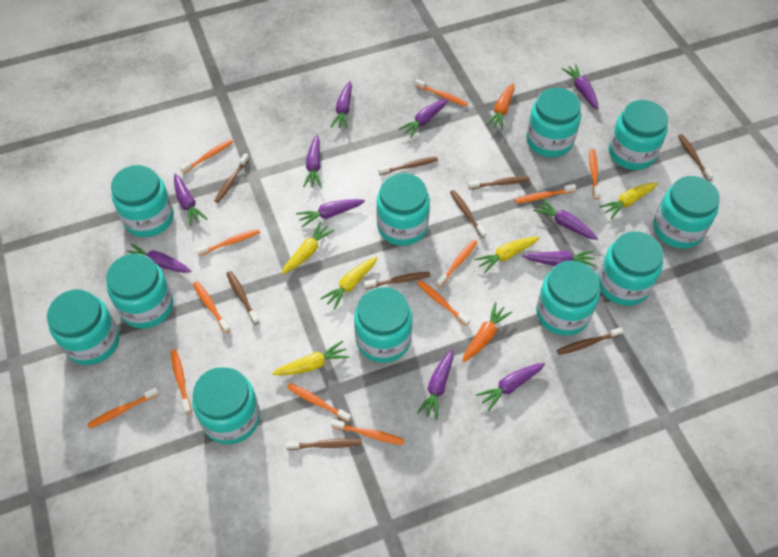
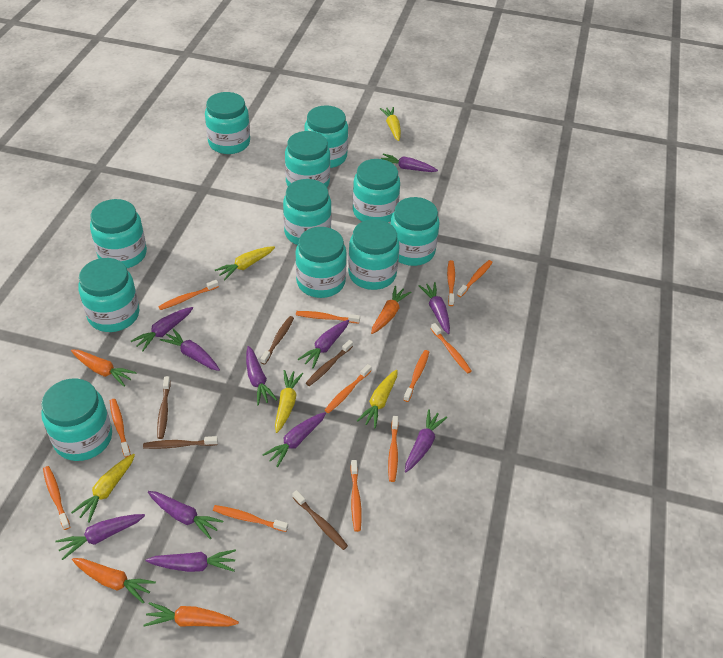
brown toothbrush: 9 -> 5
orange carrot: 2 -> 4

